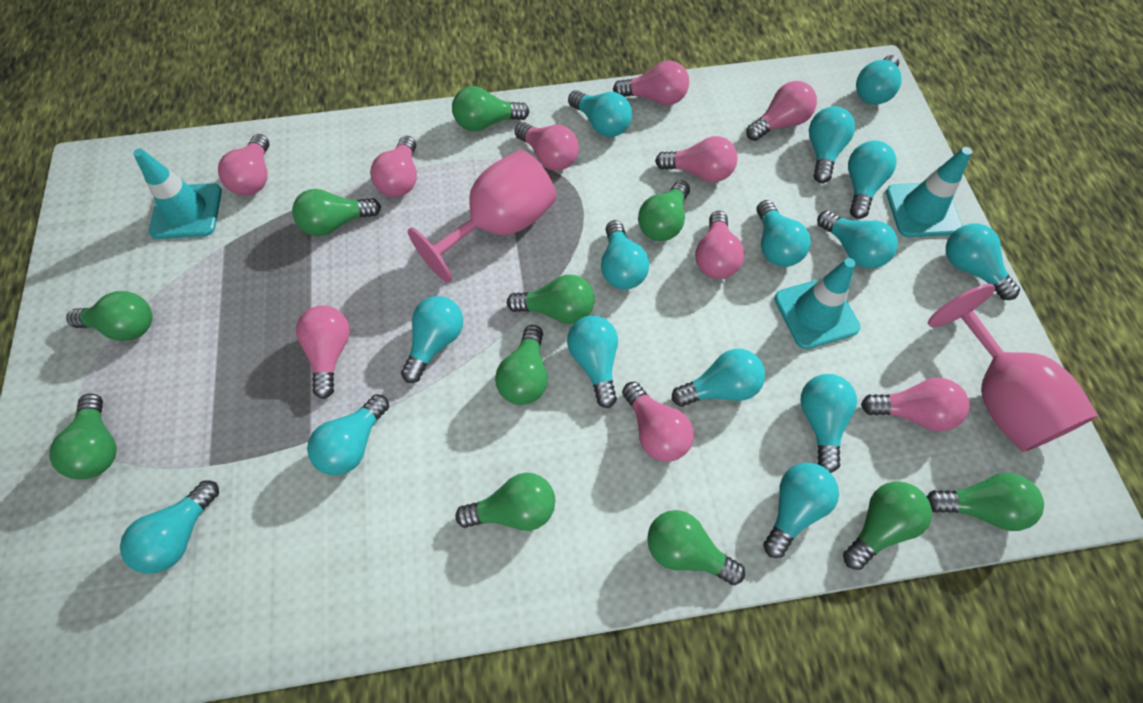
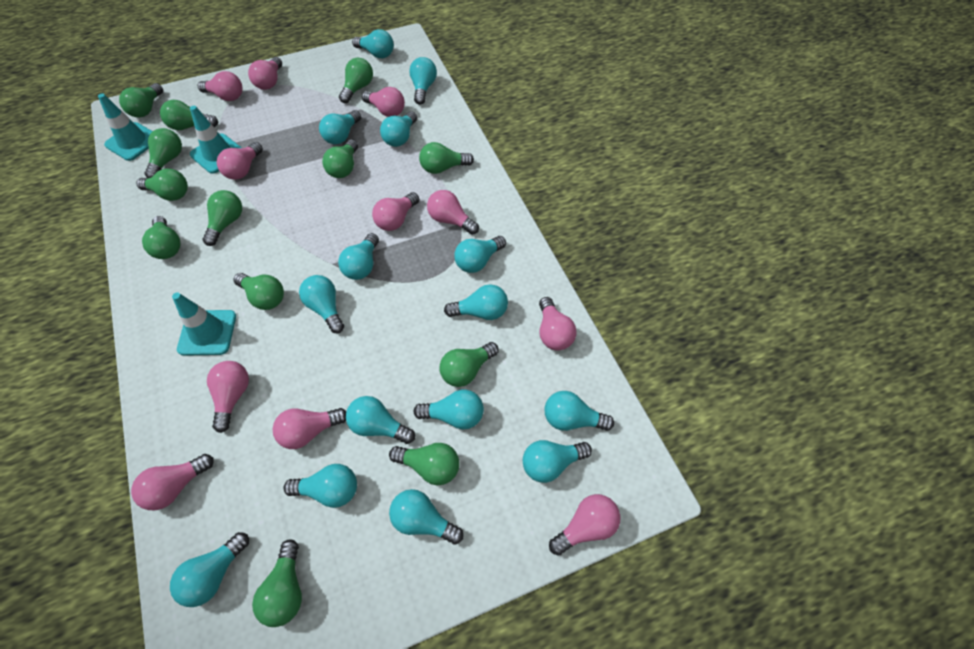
green light bulb: 11 -> 13
pink goblet: 2 -> 0
pink light bulb: 10 -> 11

